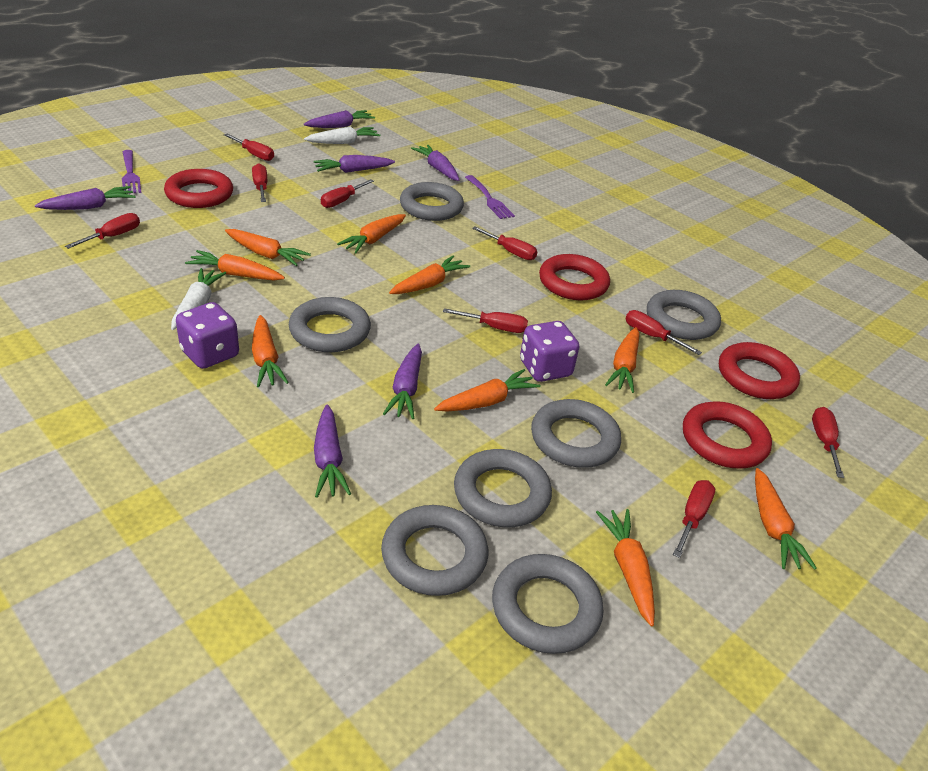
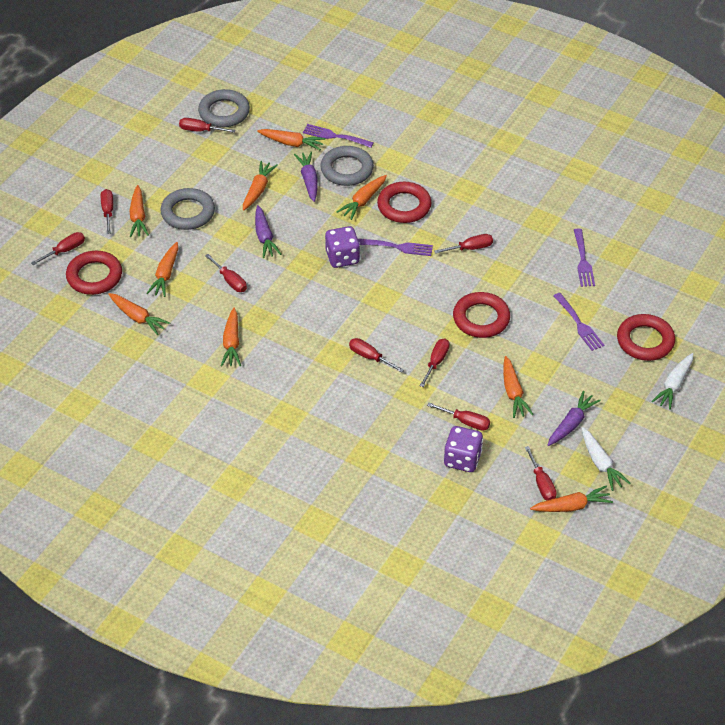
grey ring: 7 -> 3
purple carrot: 6 -> 3
purple fork: 2 -> 4

